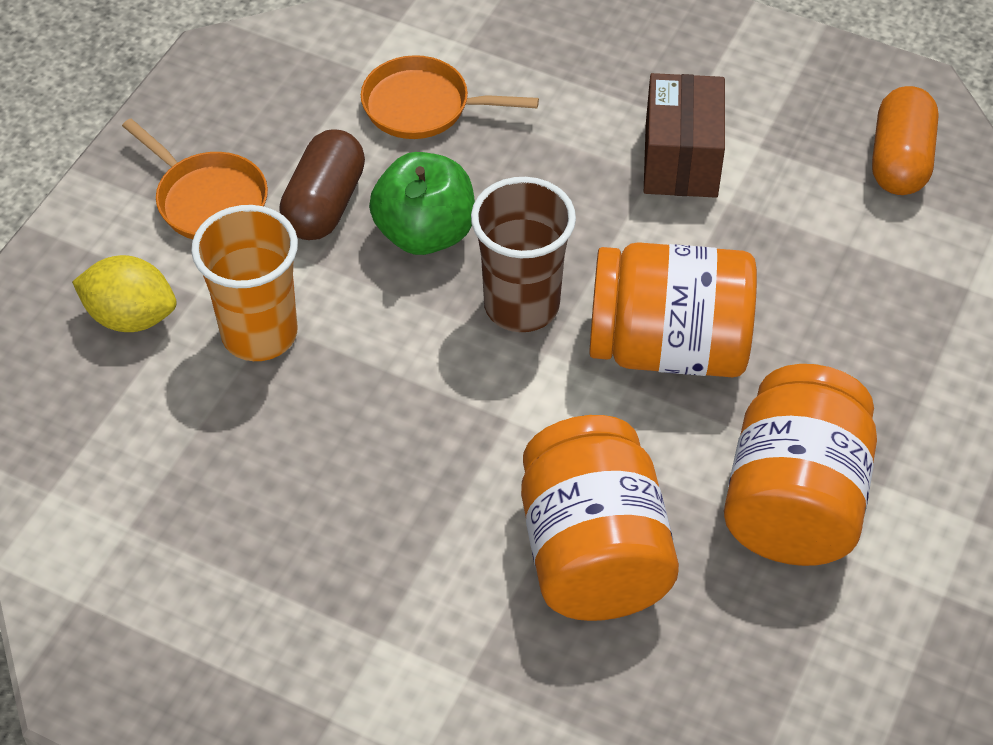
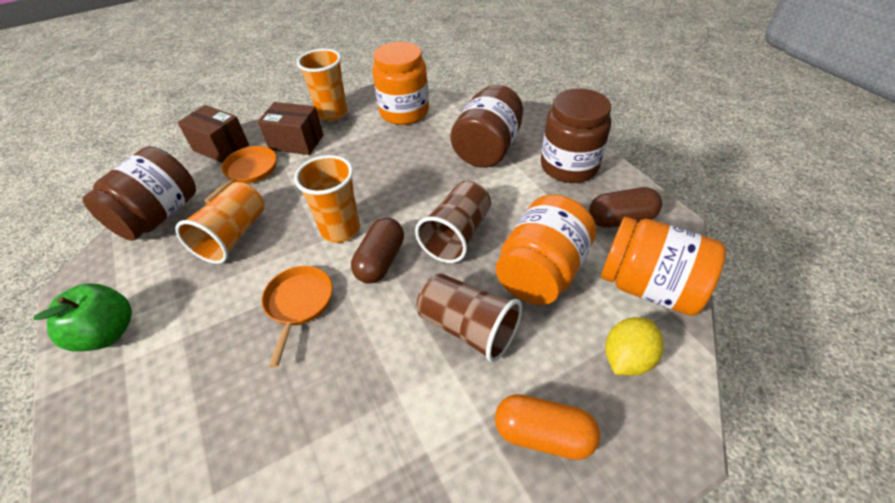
brown box: 1 -> 2
brown capsule: 1 -> 2
brown cup: 1 -> 2
brown jar: 0 -> 3
orange cup: 1 -> 3

